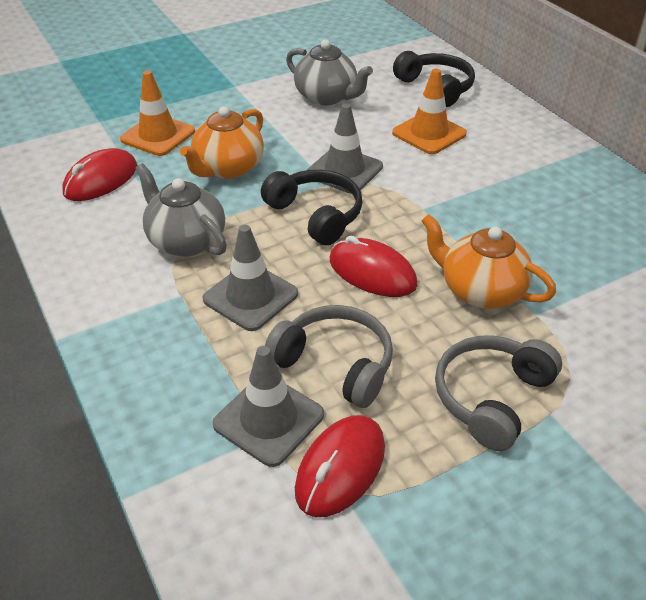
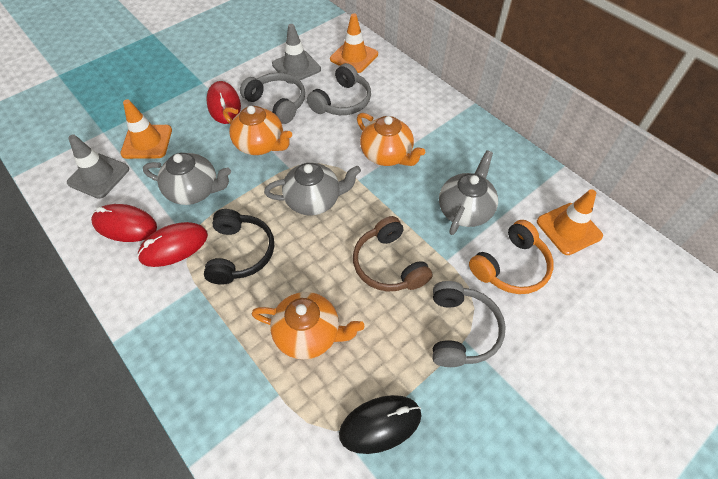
black headphones: 2 -> 1
black mouse: 0 -> 1
brown headphones: 0 -> 1
grey headphones: 2 -> 3
grey teapot: 2 -> 3
grey traffic cone: 3 -> 2
orange headphones: 0 -> 1
orange teapot: 2 -> 3
orange traffic cone: 2 -> 3

